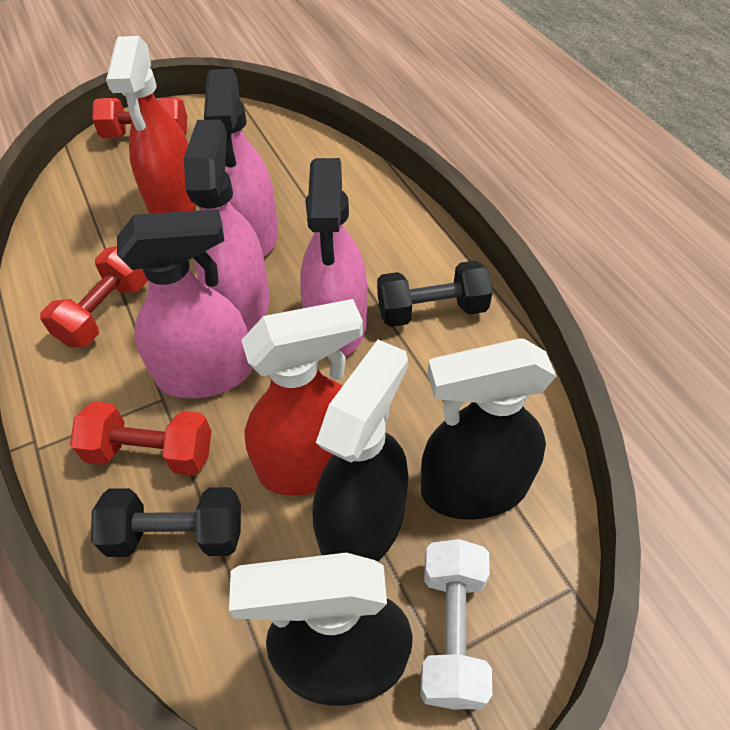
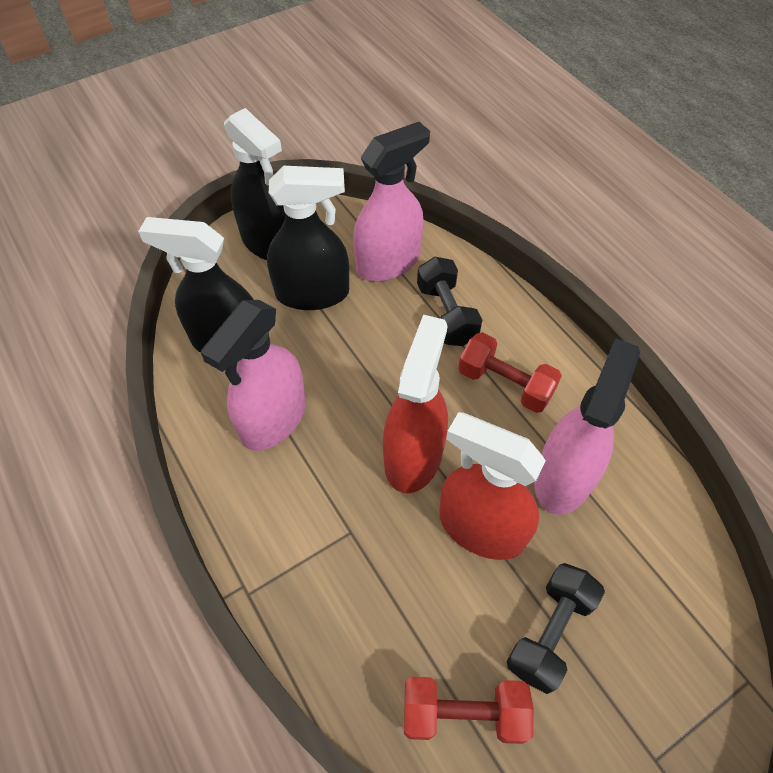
pink spray bottle: 4 -> 3
red dumbbell: 3 -> 2
white dumbbell: 1 -> 0

